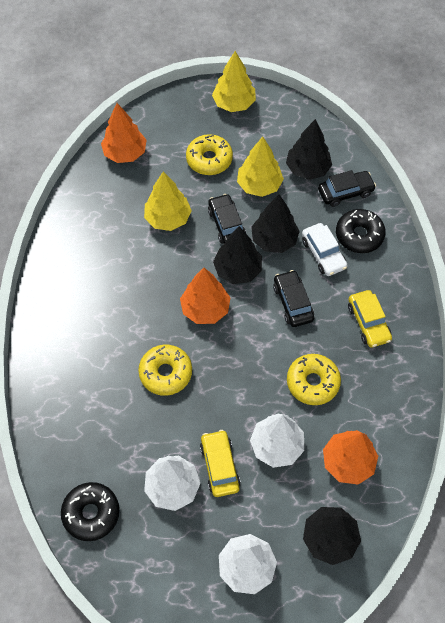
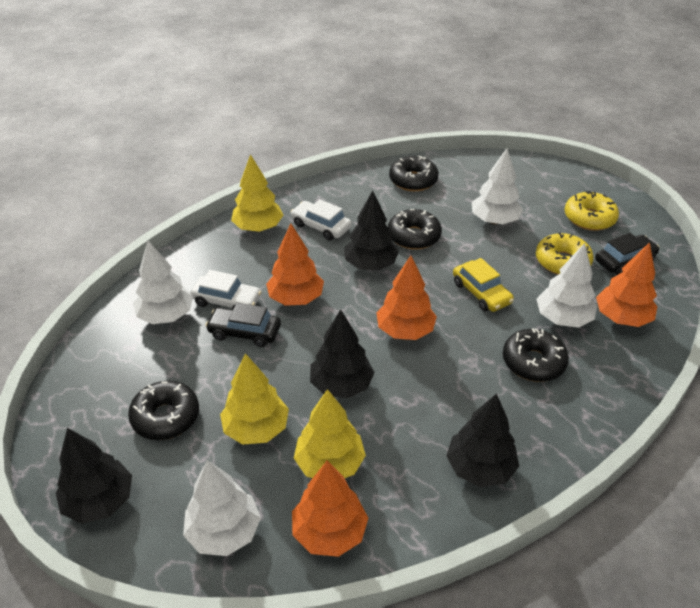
black car: 3 -> 2
black donut: 2 -> 4
orange tree: 3 -> 4
white car: 1 -> 2
white tree: 3 -> 4
yellow car: 2 -> 1
yellow donut: 3 -> 2

